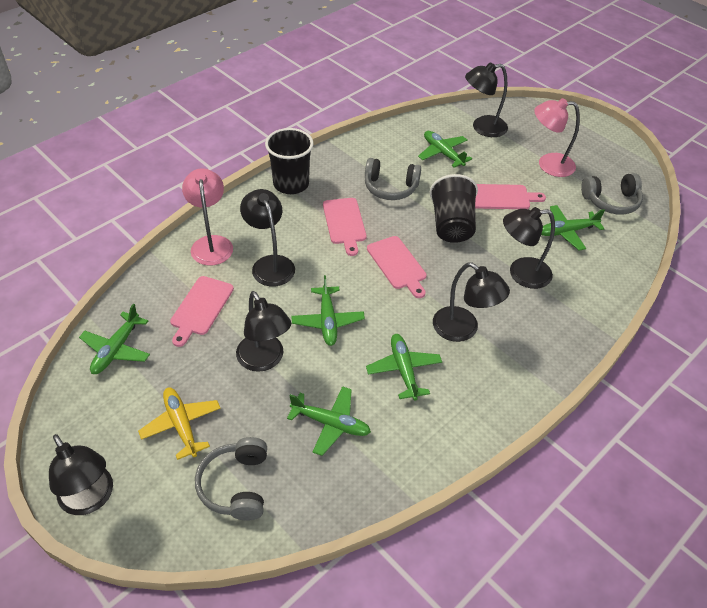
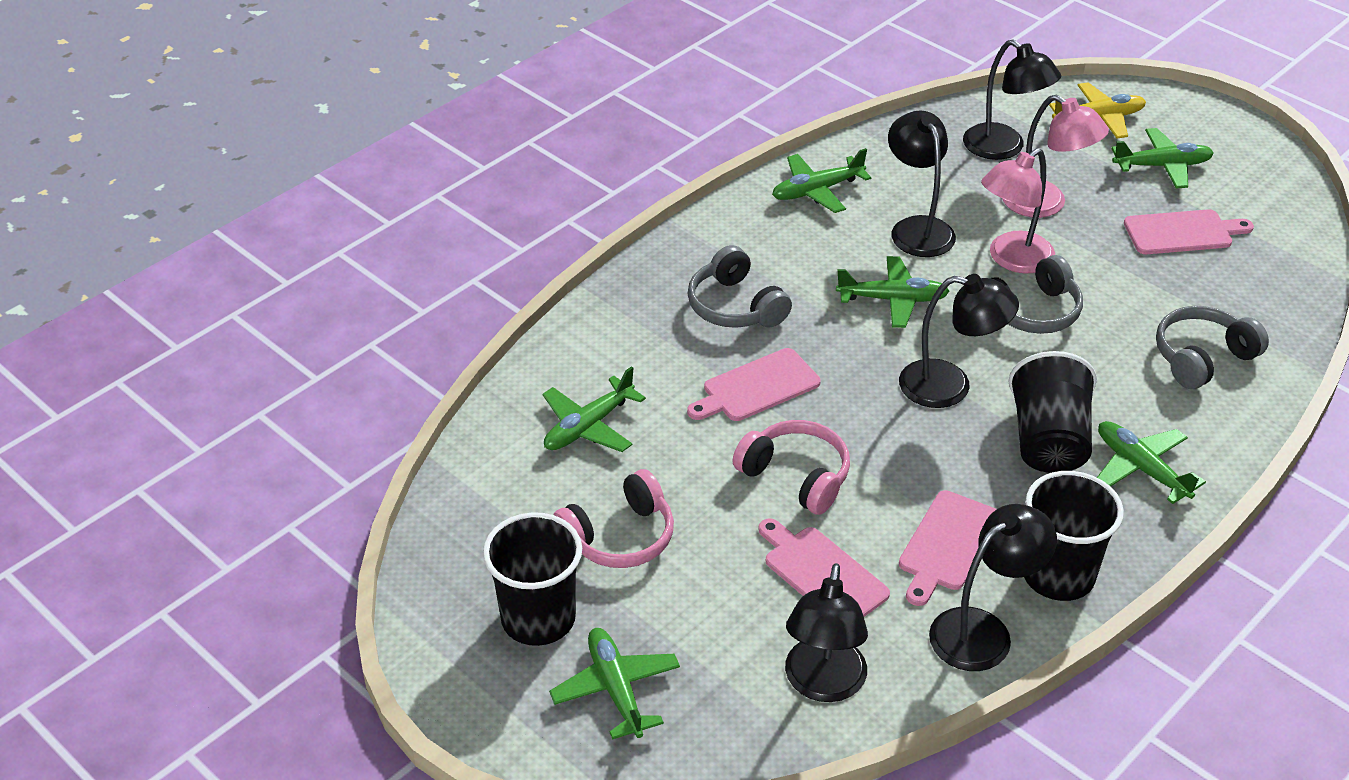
black cup: 2 -> 3
black lamp: 6 -> 5
pink headphones: 0 -> 2

